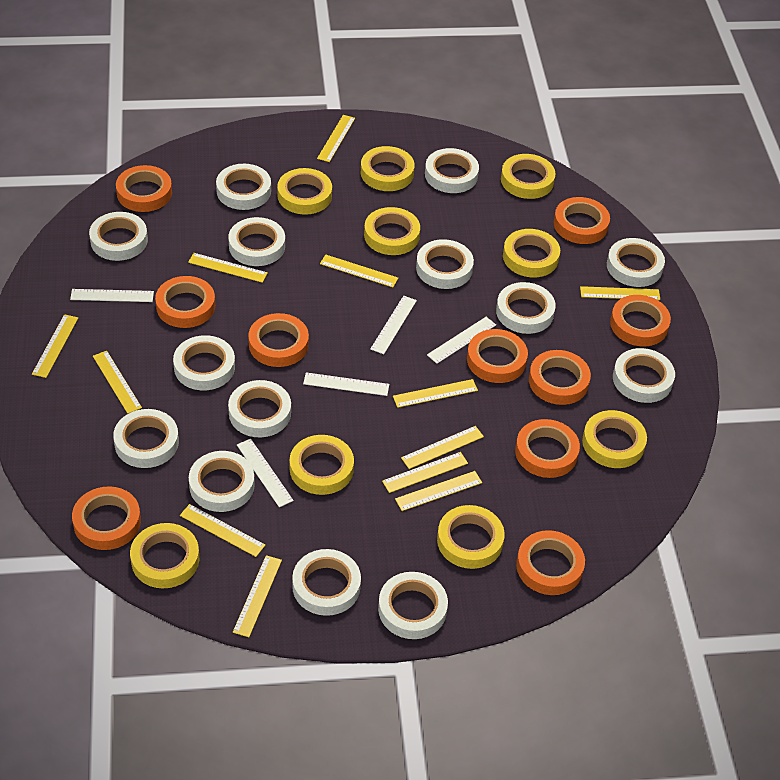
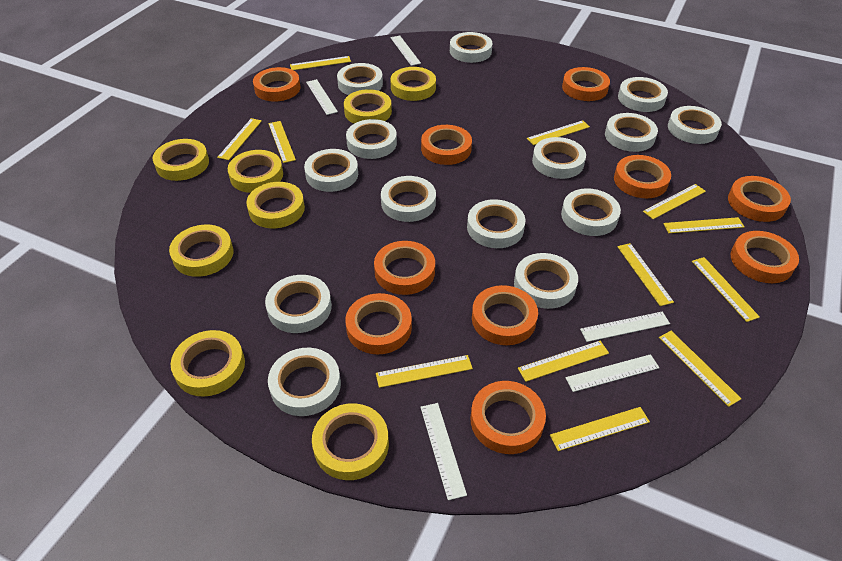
yellow tape: 9 -> 8

